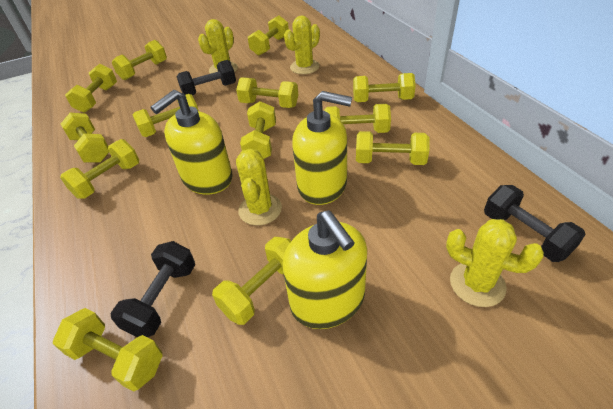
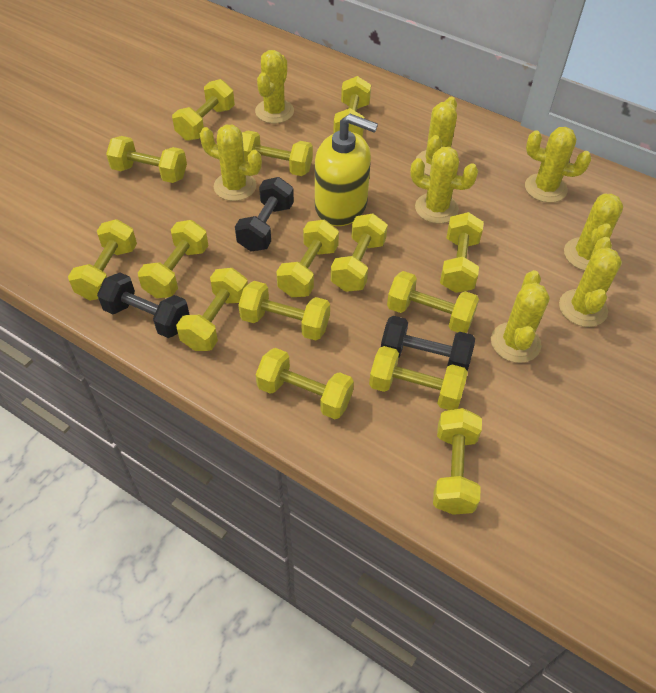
yellow cactus: 4 -> 8
yellow dumbbell: 13 -> 15
yellow soap dispenser: 3 -> 1

